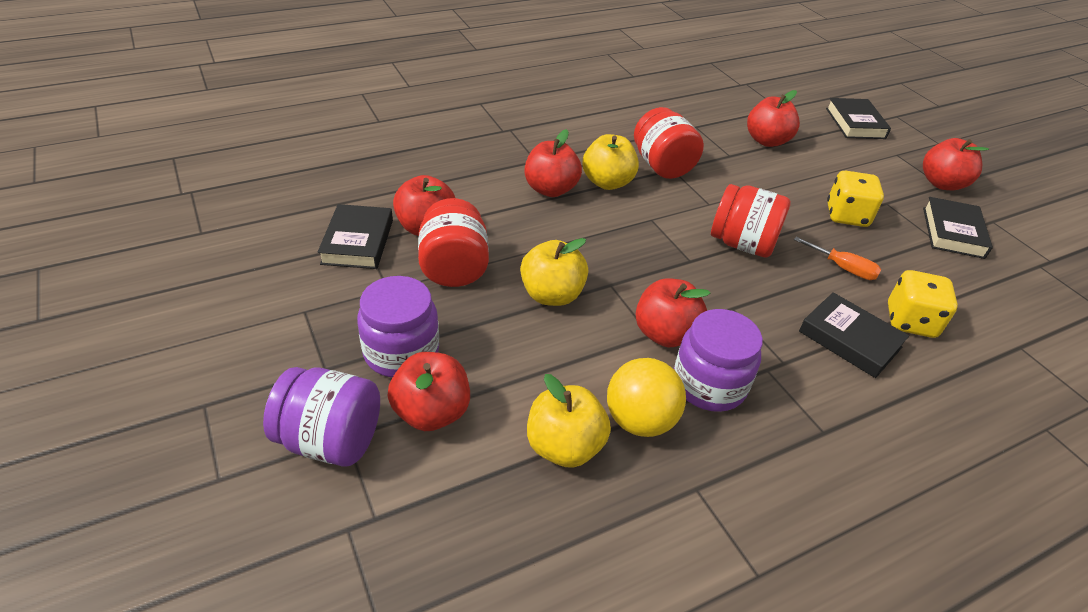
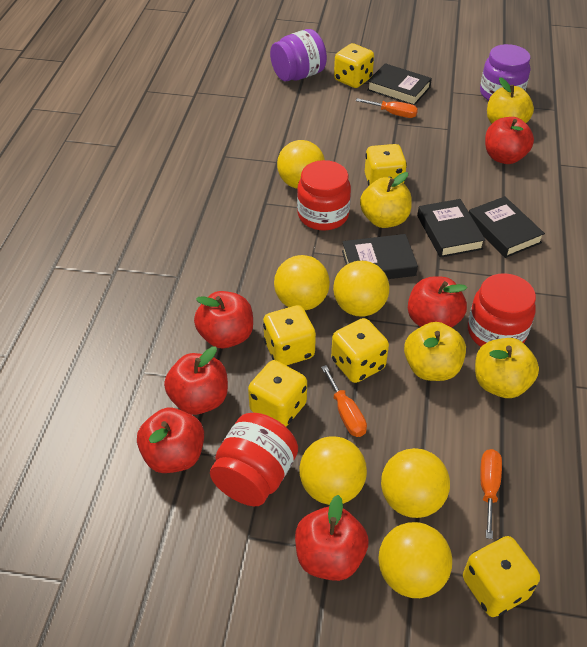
orange screwdriver: 1 -> 3
purple jar: 3 -> 2
yellow apple: 3 -> 4
yellow ball: 1 -> 6
yellow dice: 2 -> 6

